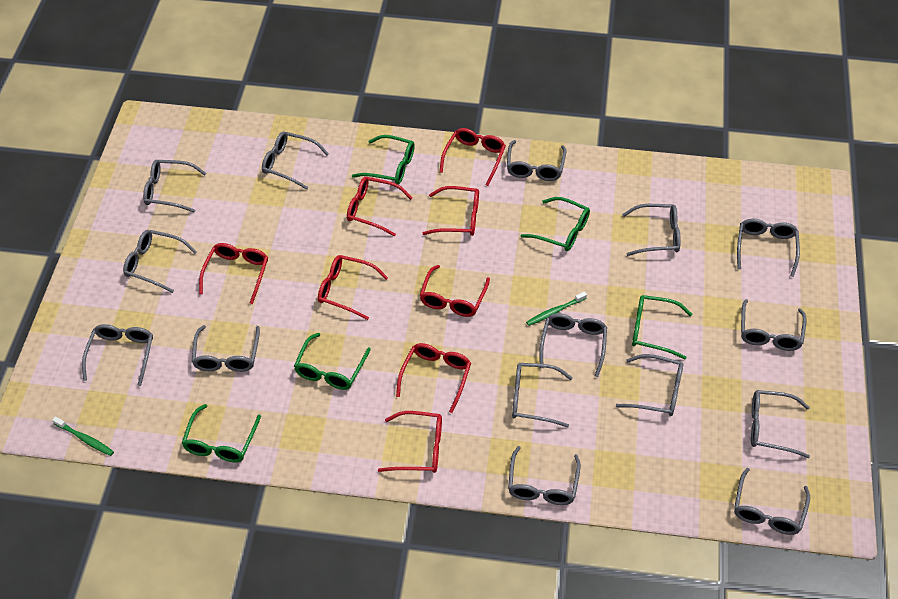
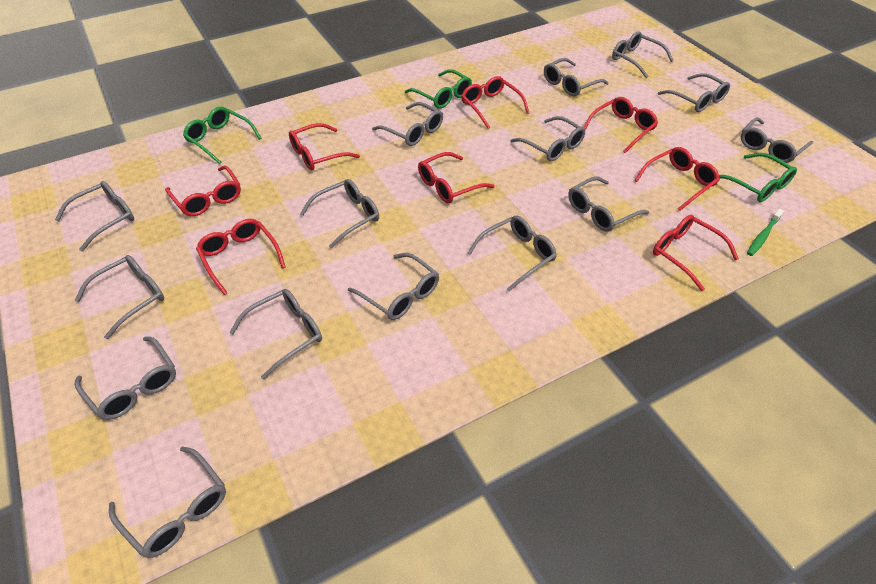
green glasses: 5 -> 3
green toothbrush: 2 -> 1

